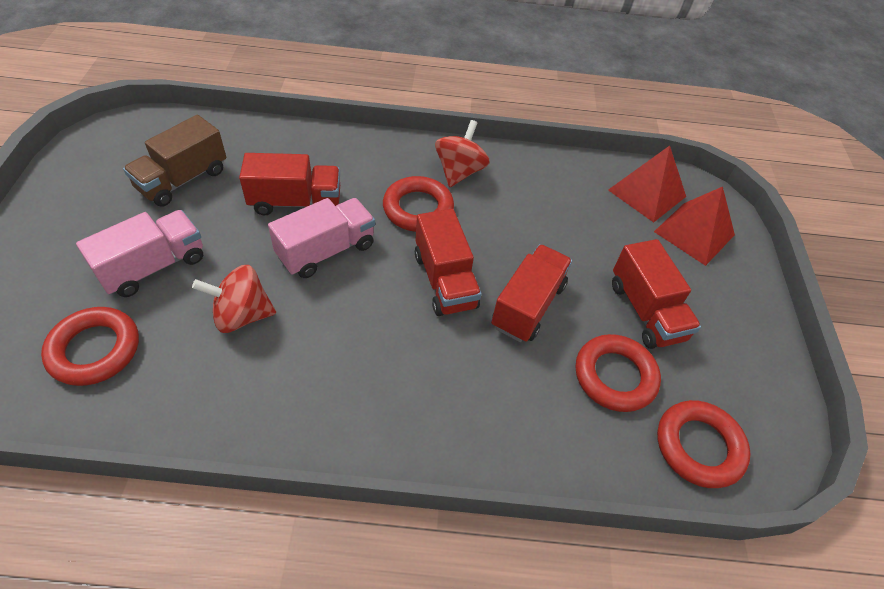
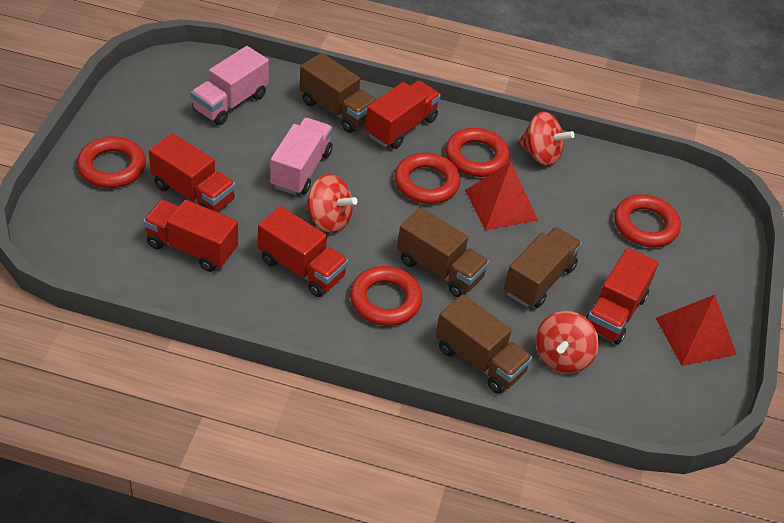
brown truck: 1 -> 4
red ring: 4 -> 5
red spinning top: 2 -> 3
red truck: 4 -> 5

